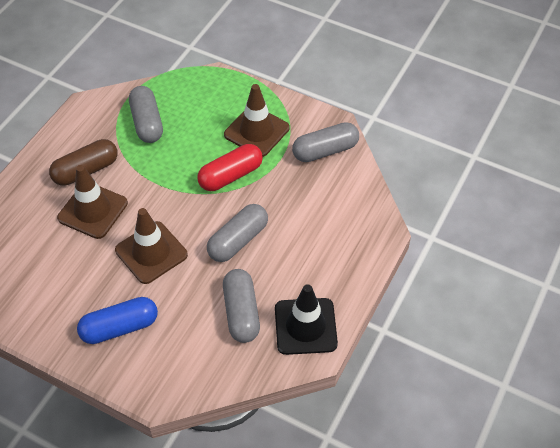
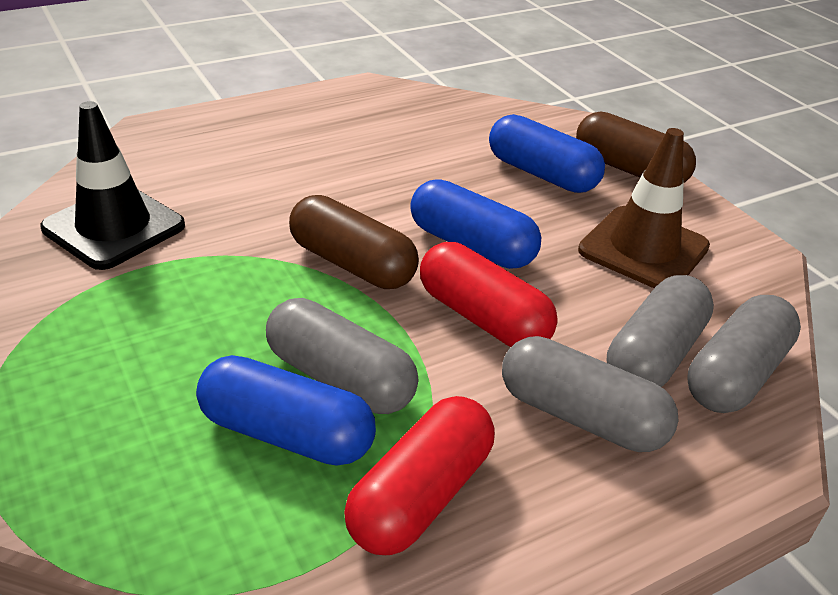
blue capsule: 1 -> 3
brown capsule: 1 -> 2
brown traffic cone: 3 -> 1
red capsule: 1 -> 2

